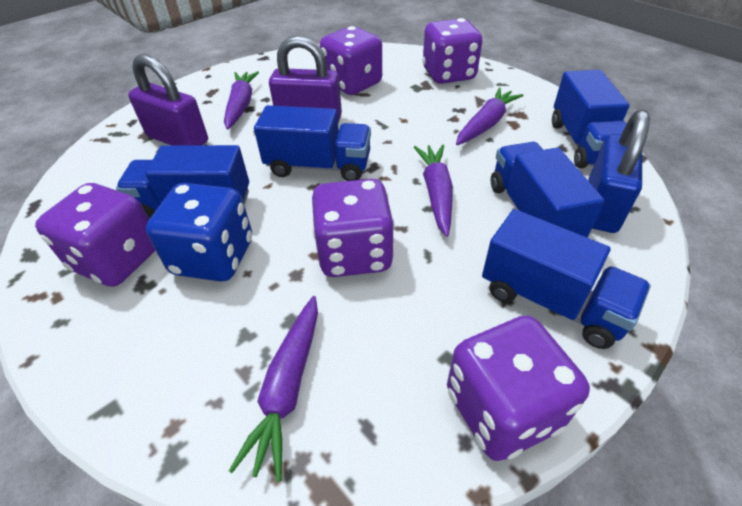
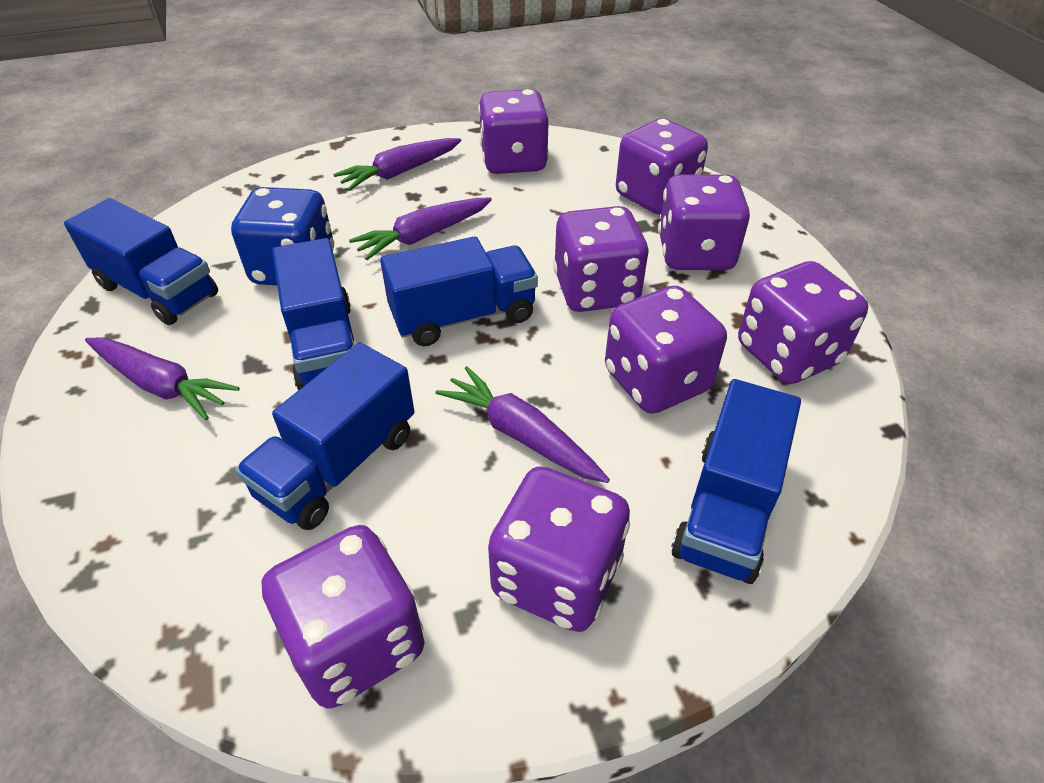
blue padlock: 1 -> 0
purple dice: 5 -> 8
purple padlock: 2 -> 0

